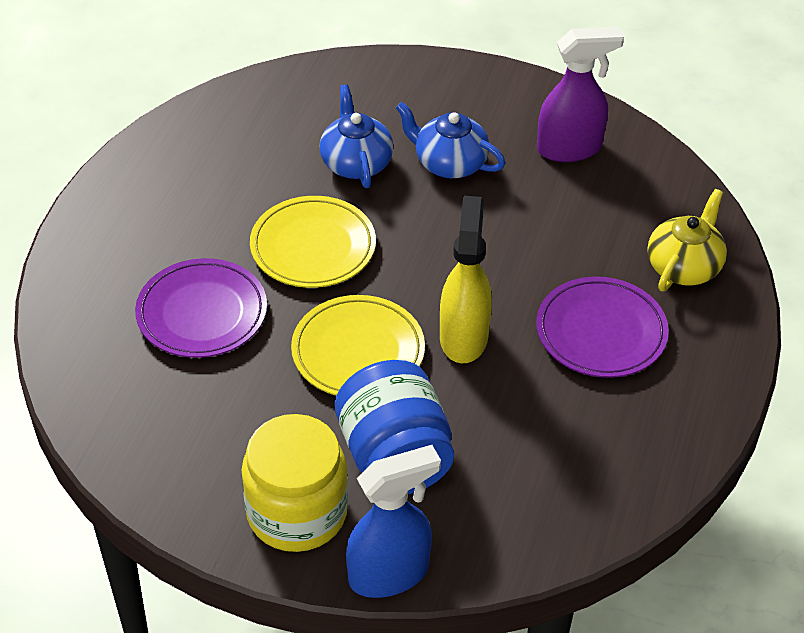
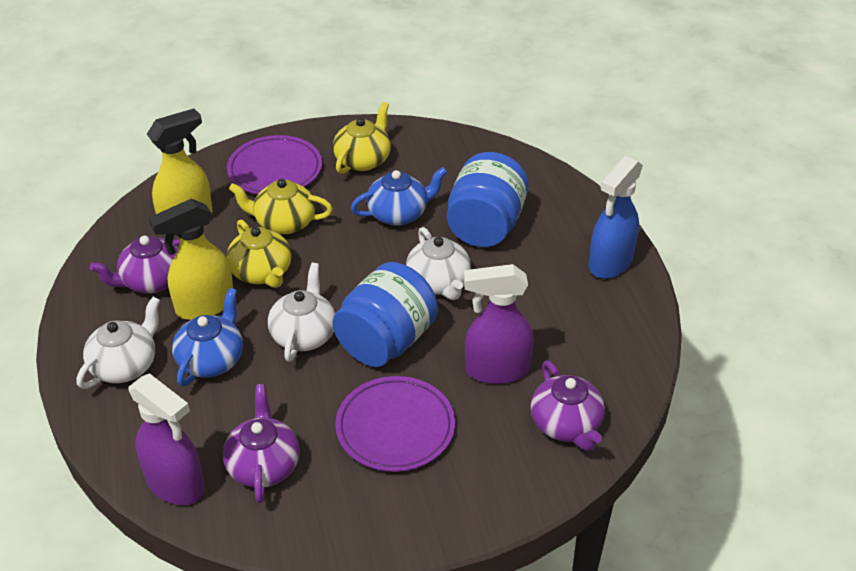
blue jar: 1 -> 2
purple spray bottle: 1 -> 2
purple teapot: 0 -> 3
white teapot: 0 -> 3
yellow jar: 1 -> 0
yellow plate: 2 -> 0
yellow spray bottle: 1 -> 2
yellow teapot: 1 -> 3

